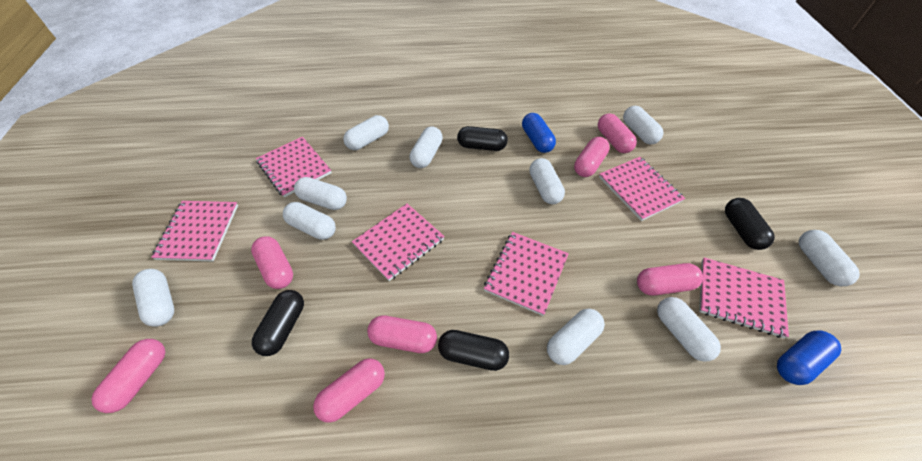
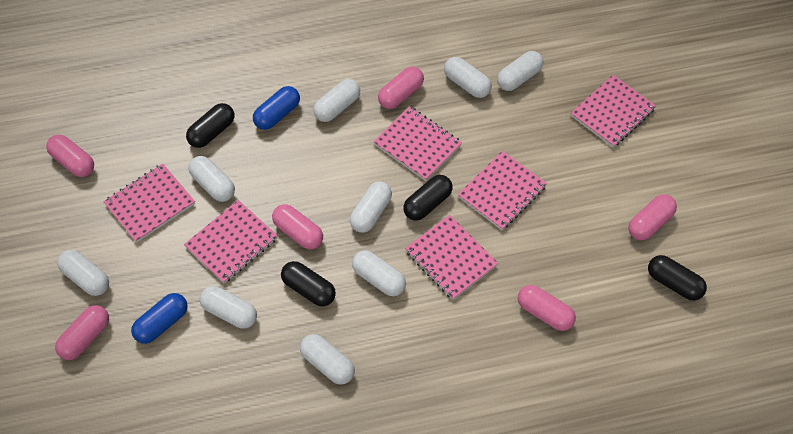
pink capsule: 7 -> 6
white capsule: 10 -> 9

